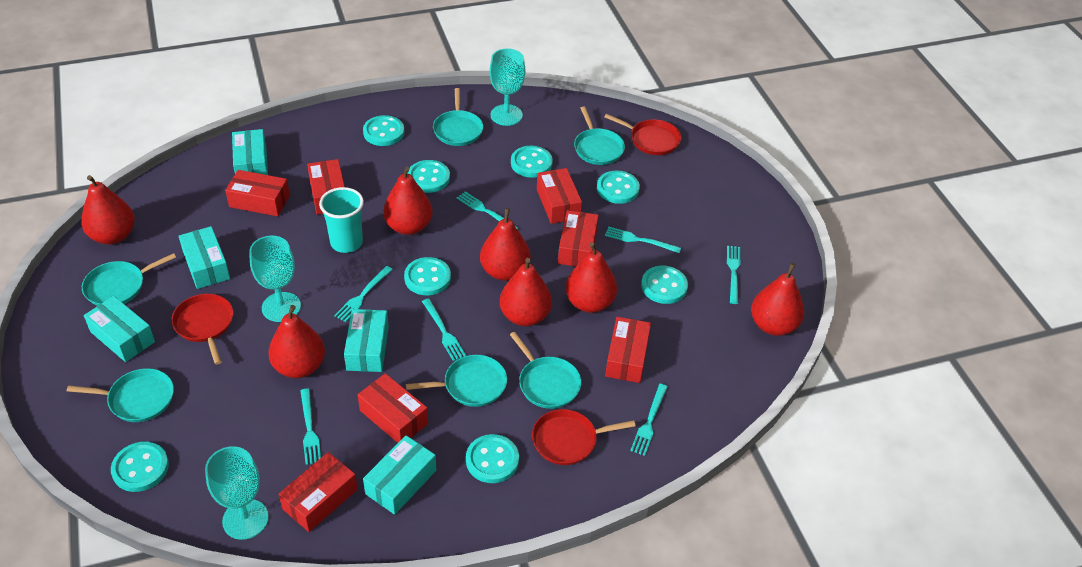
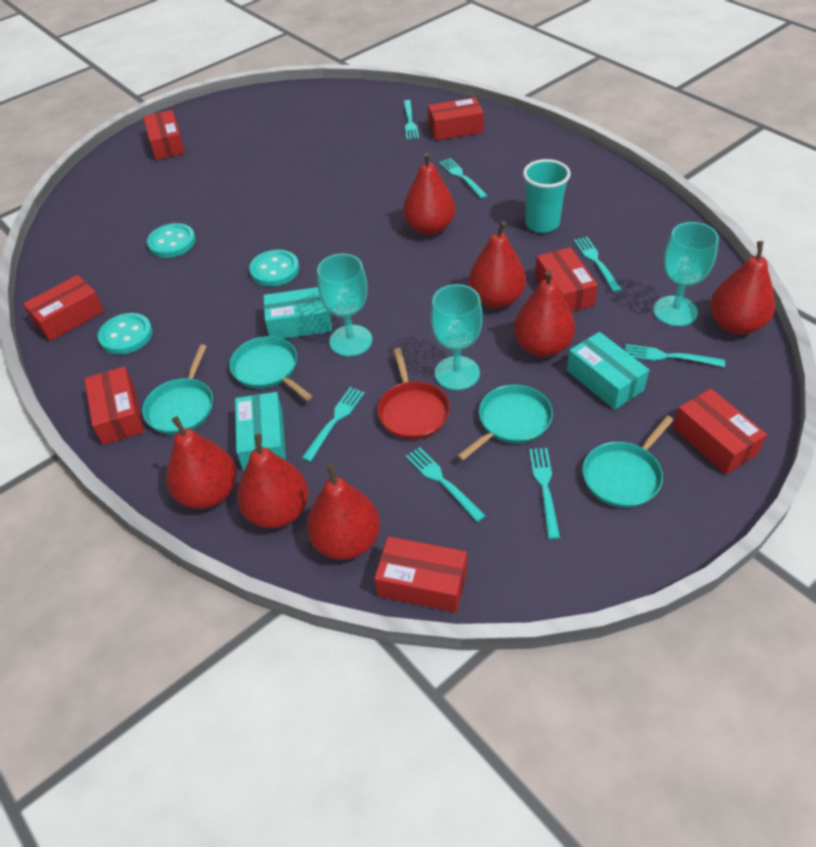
red pan: 3 -> 1
turquoise box: 5 -> 3
turquoise button: 8 -> 3
turquoise pan: 6 -> 4

